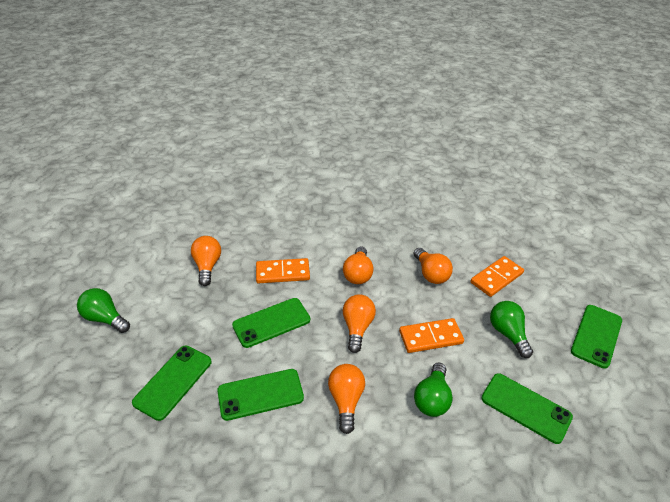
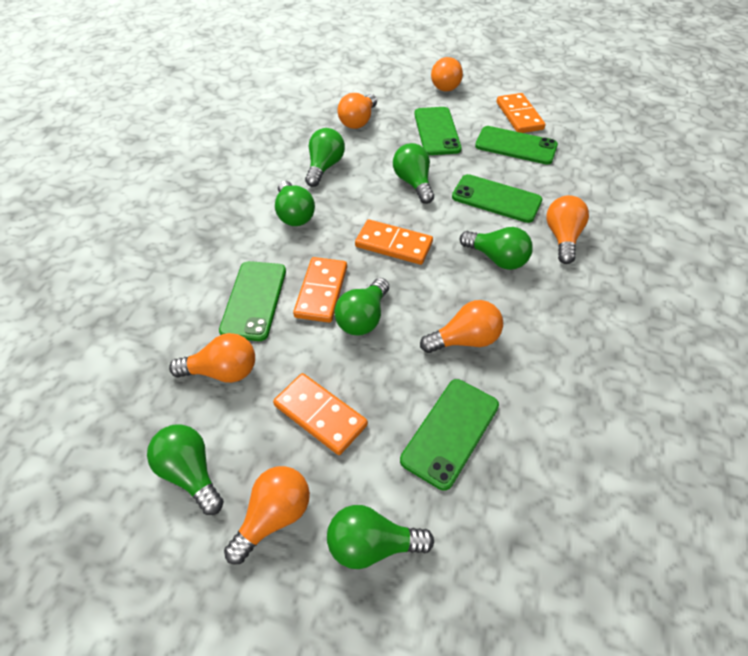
green light bulb: 3 -> 7
orange domino: 3 -> 4
orange light bulb: 5 -> 6

